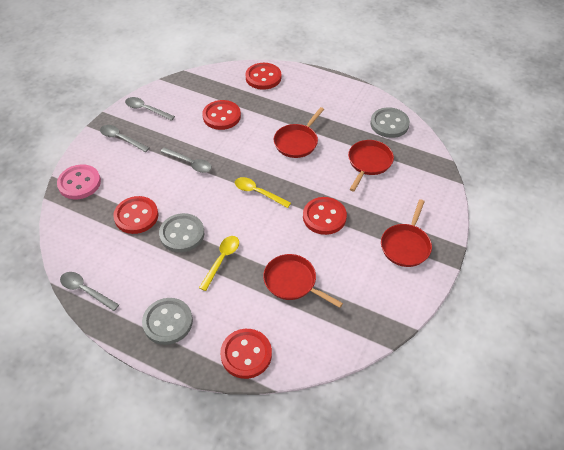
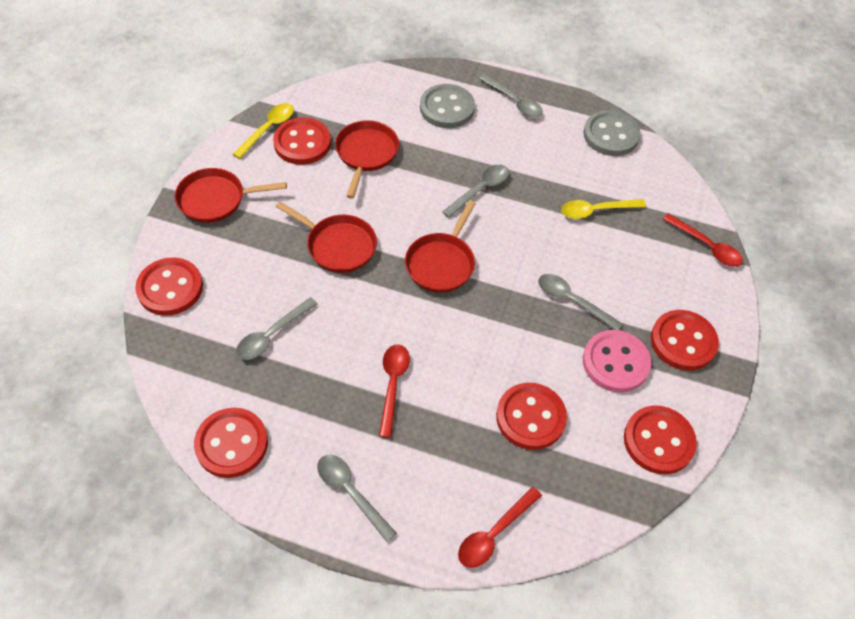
grey button: 3 -> 2
grey spoon: 4 -> 5
red button: 5 -> 6
red spoon: 0 -> 3

